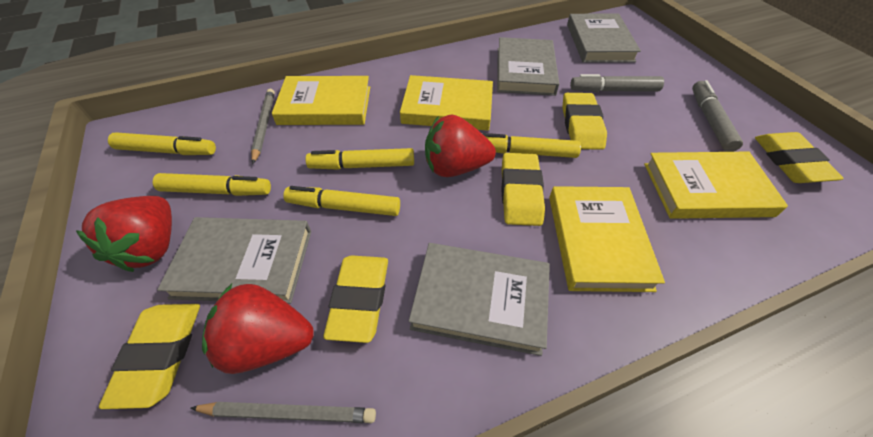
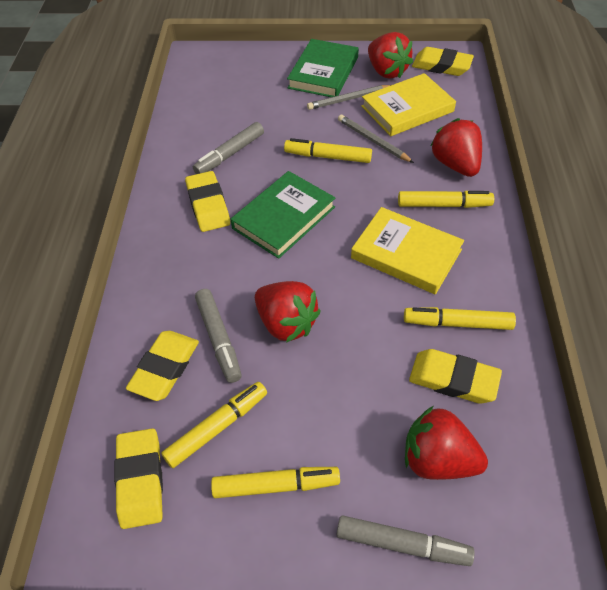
green book: 0 -> 2
grey book: 4 -> 0
grey marker: 2 -> 3
red strawberry: 3 -> 4
yellow book: 4 -> 2

